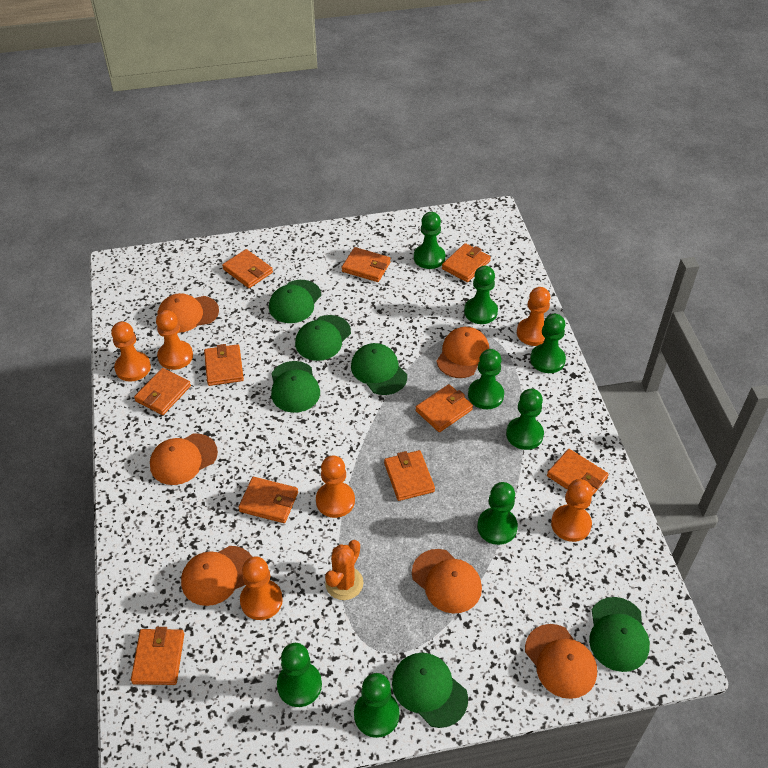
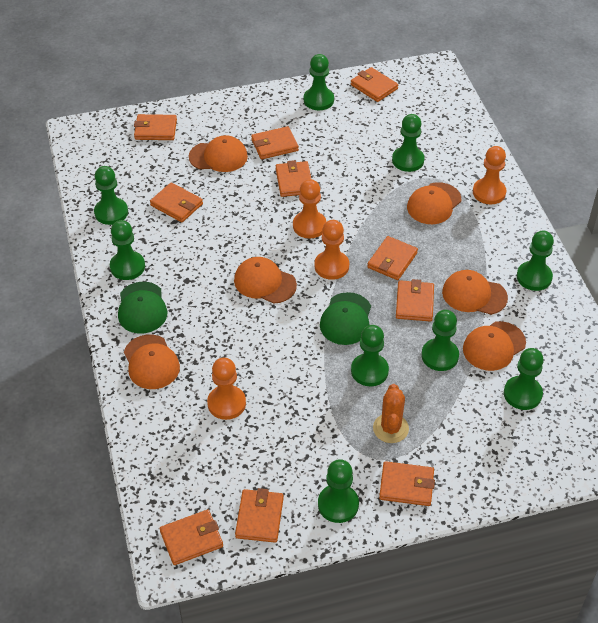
green cap: 6 -> 2
green pawn: 8 -> 9
orange pawn: 6 -> 4

